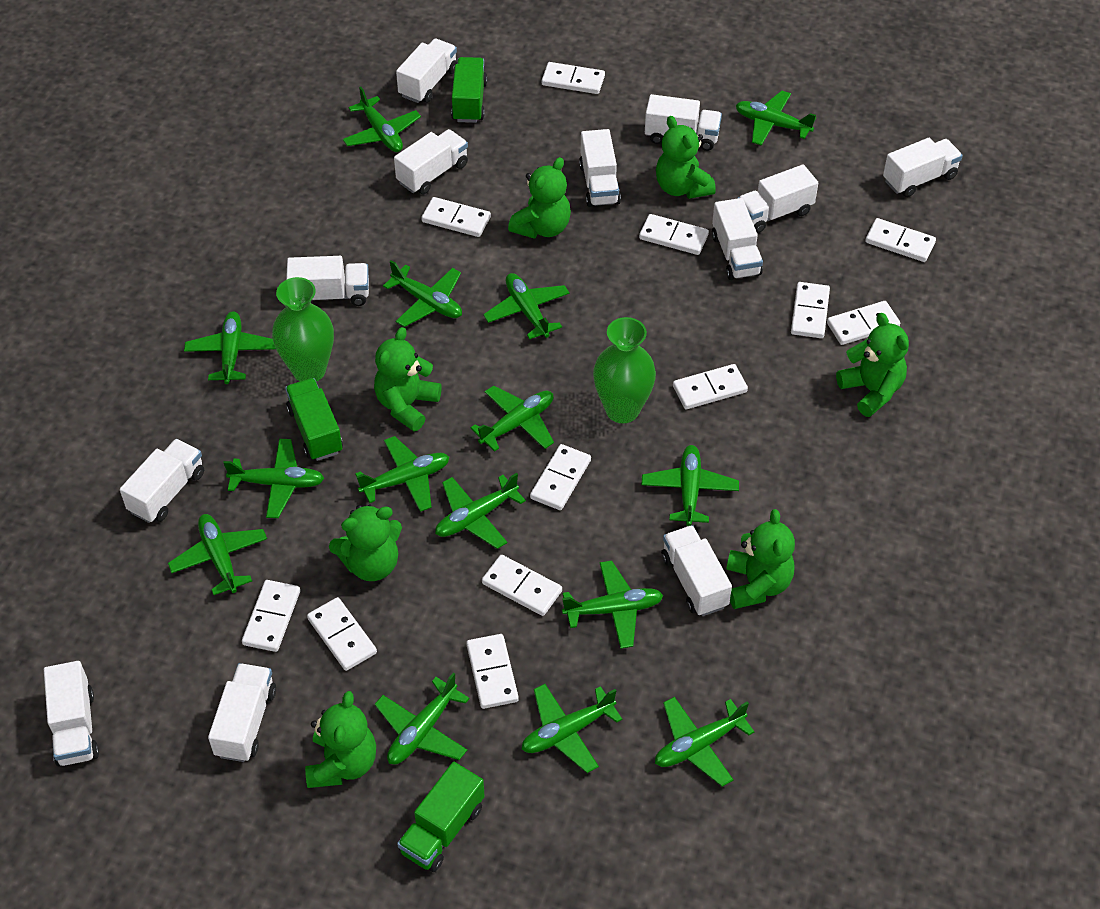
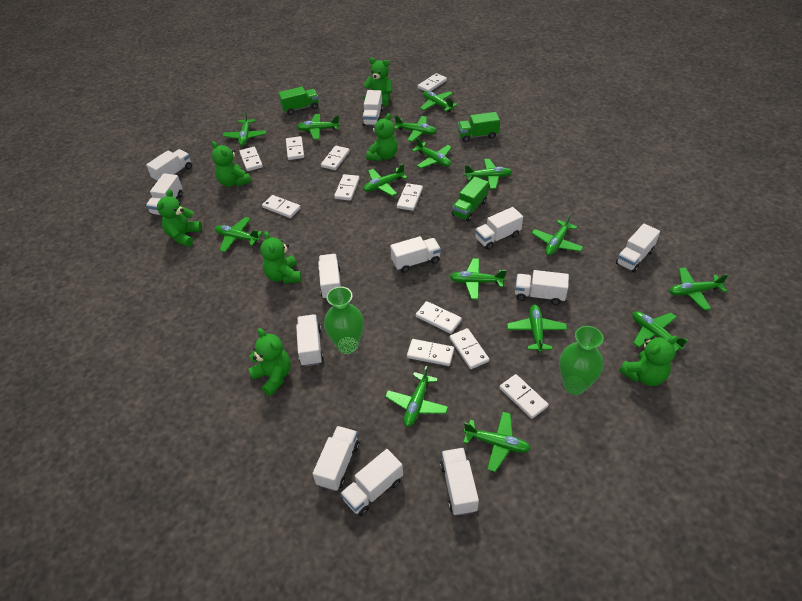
white domino: 12 -> 11

